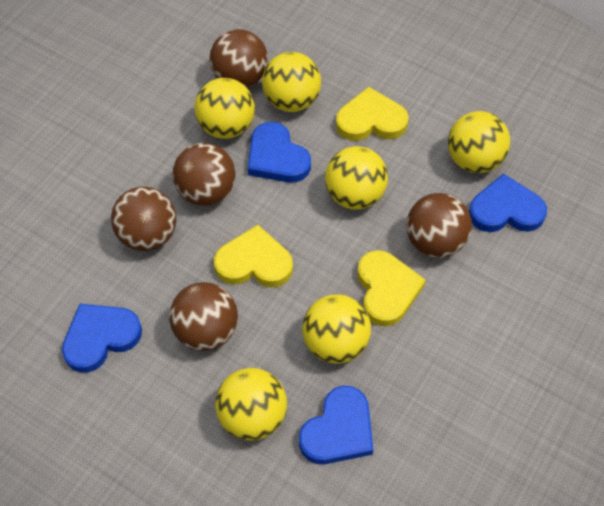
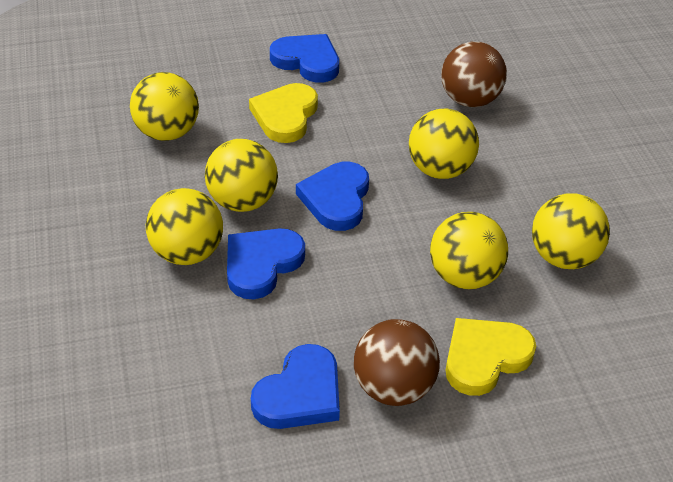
brown ball: 5 -> 2
yellow heart: 3 -> 2

